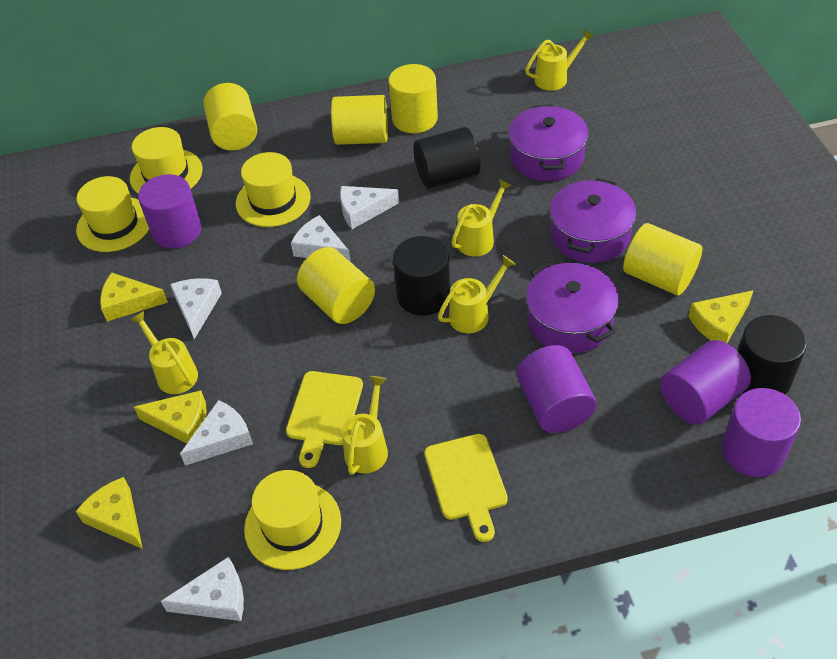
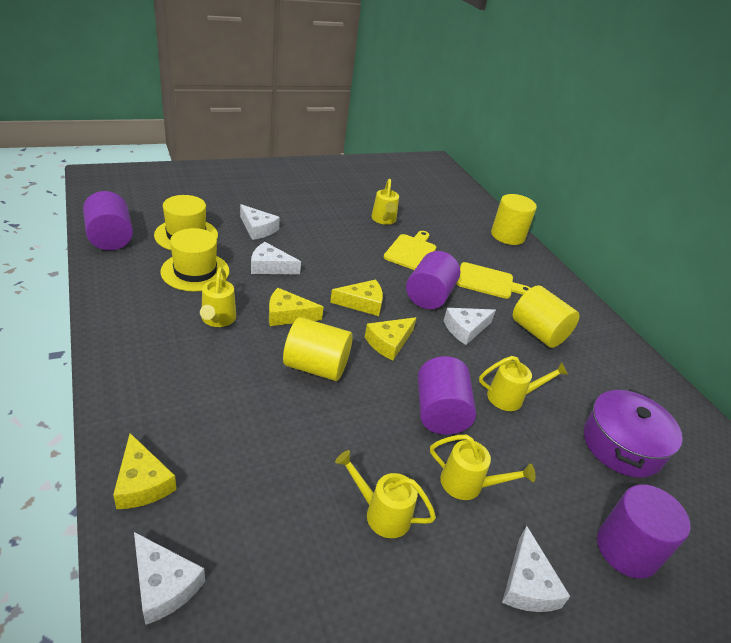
black cylinder: 3 -> 0
purple pot: 3 -> 1
yellow cylinder: 5 -> 3
yellow hat: 4 -> 2

